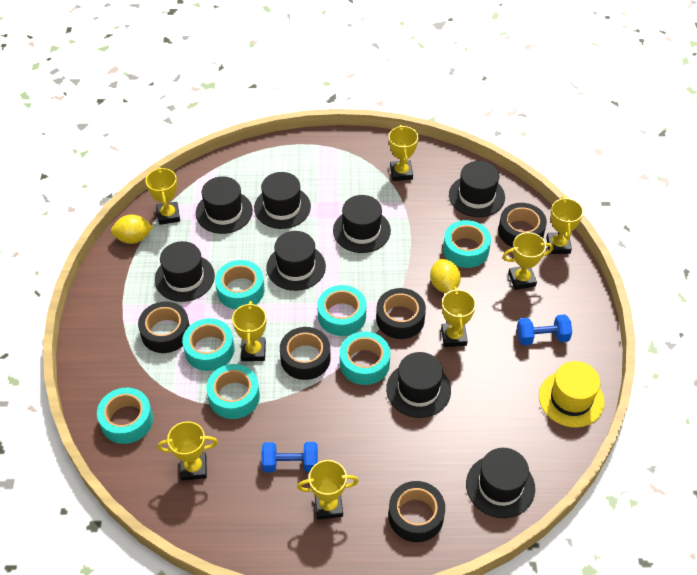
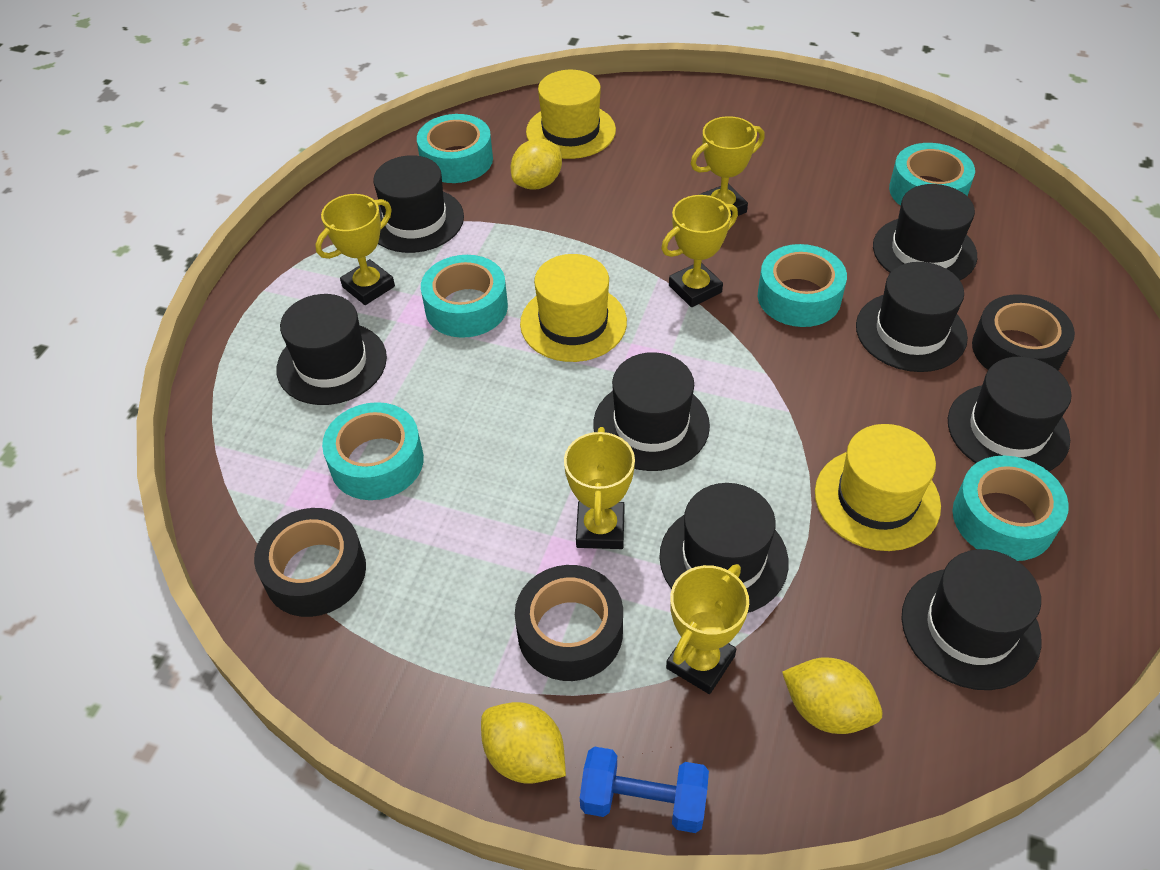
black tape: 5 -> 3
blue dumbbell: 2 -> 1
turquoise tape: 7 -> 6
yellow hat: 1 -> 3
yellow lemon: 2 -> 3
yellow trophy: 8 -> 5

